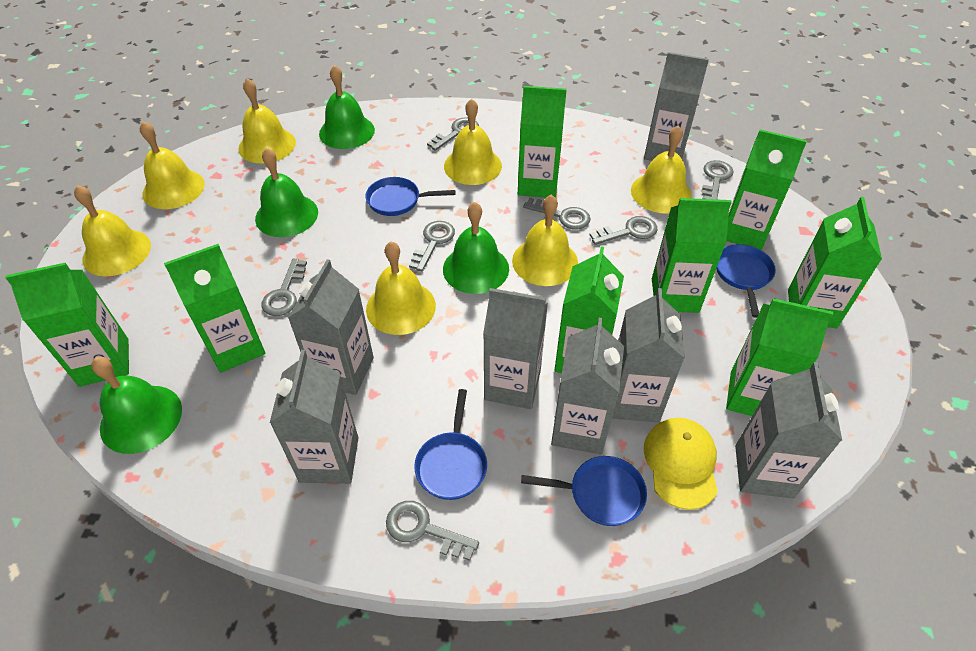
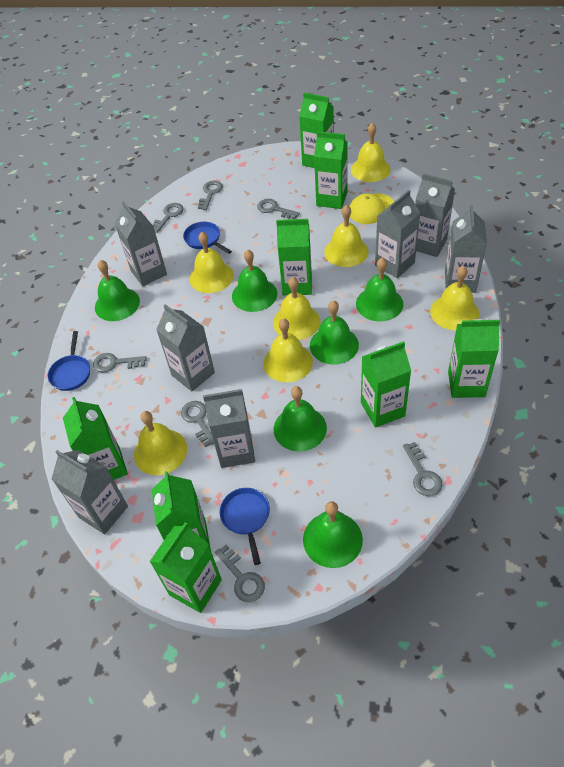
blue pan: 4 -> 3
green bell: 4 -> 6

